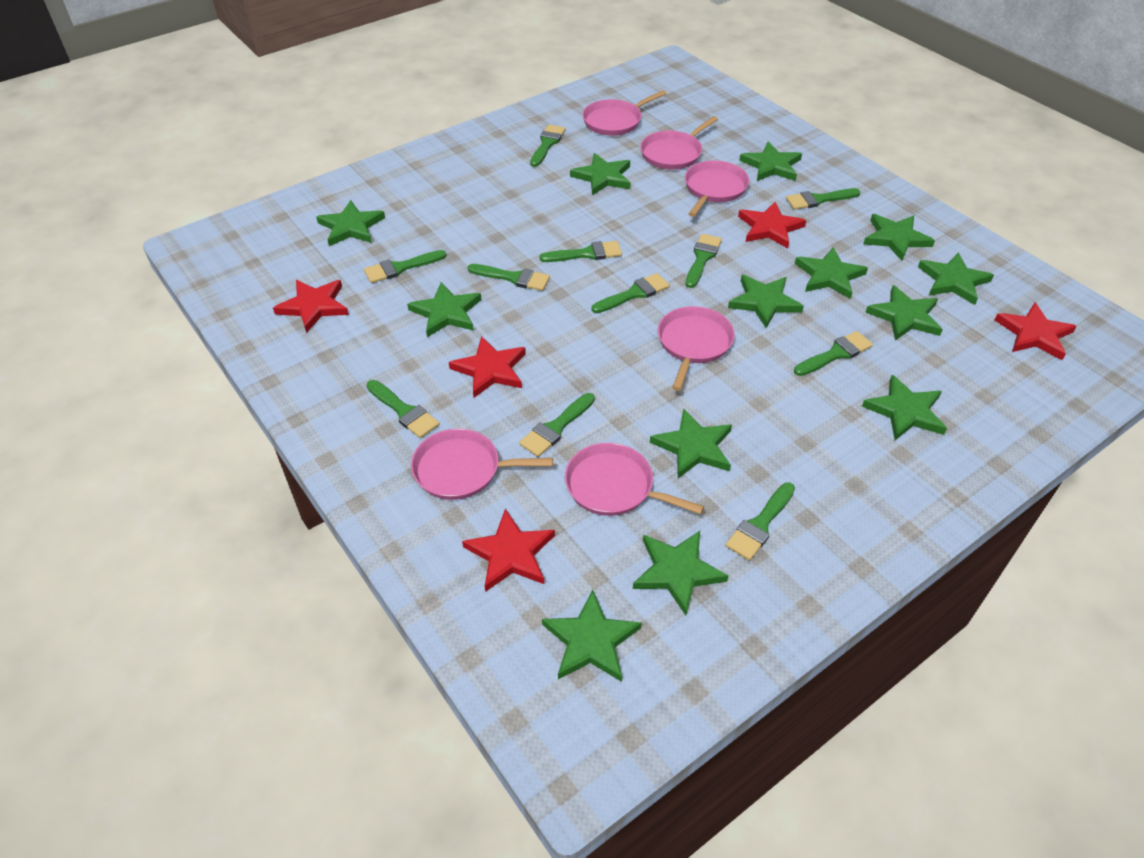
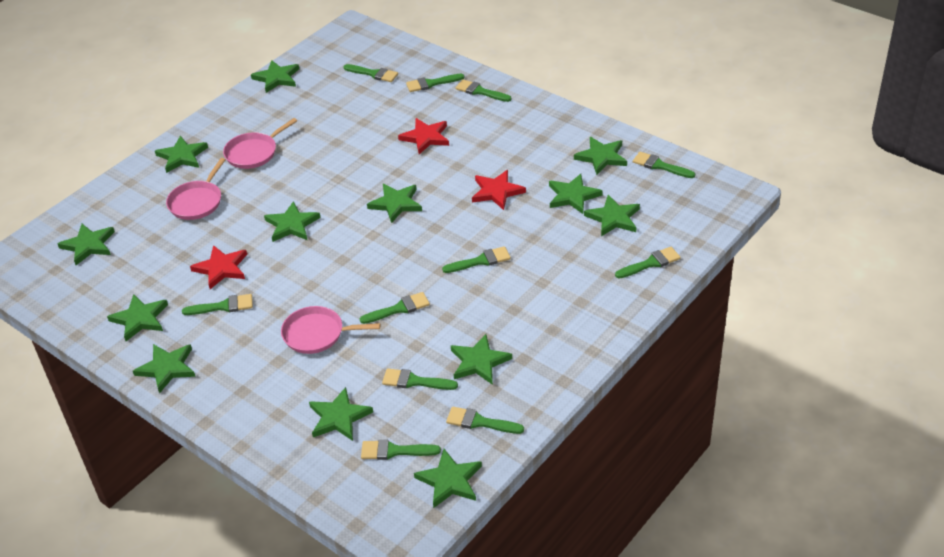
pink pan: 6 -> 3
red star: 5 -> 3

